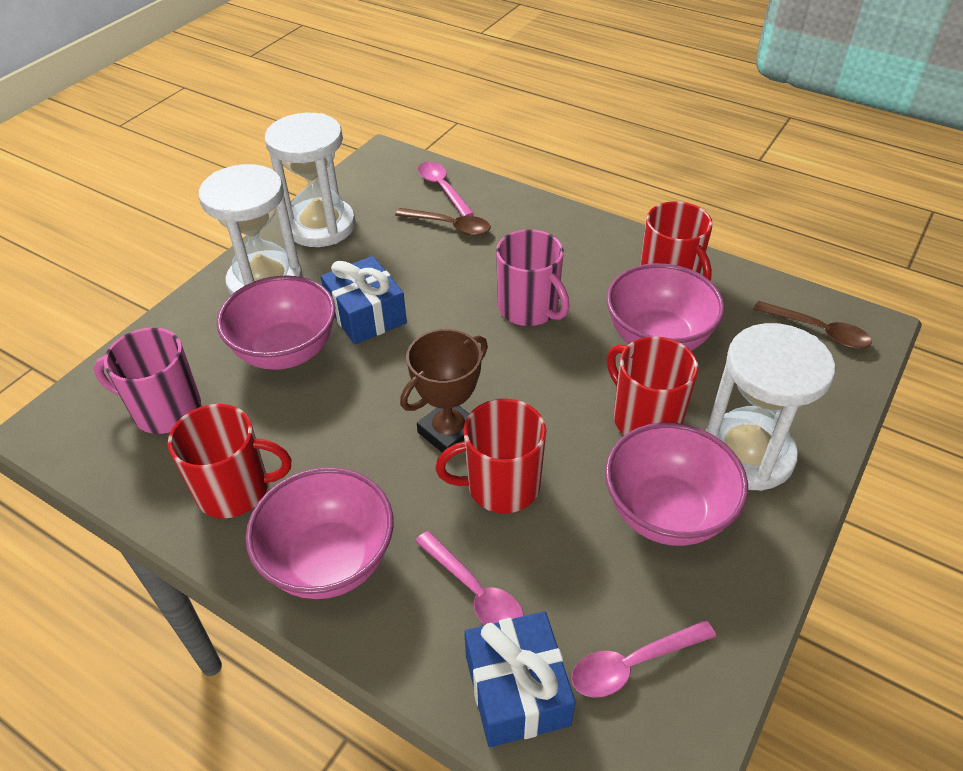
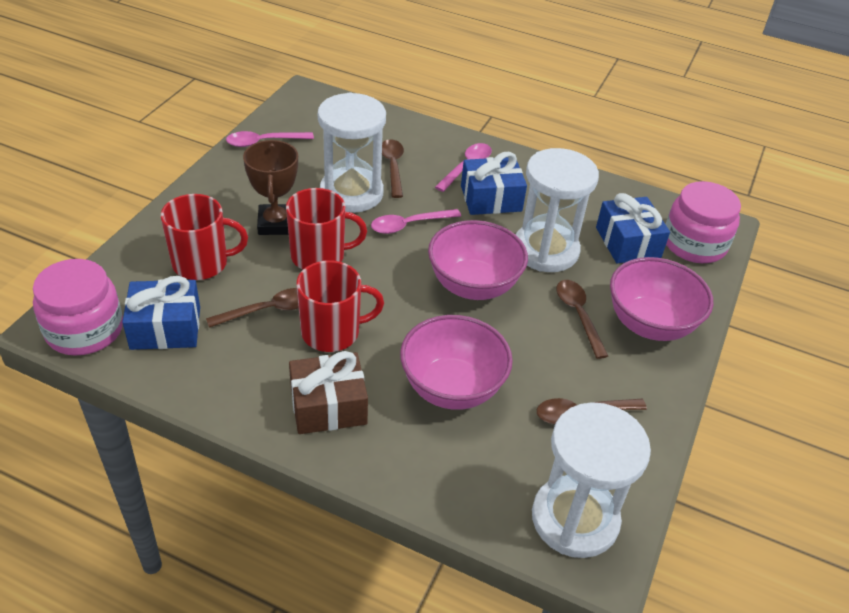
blue gift: 2 -> 3
brown gift: 0 -> 1
brown spoon: 2 -> 4
pink bowl: 4 -> 3
pink jar: 0 -> 2
pink mug: 2 -> 0
red mug: 4 -> 3

